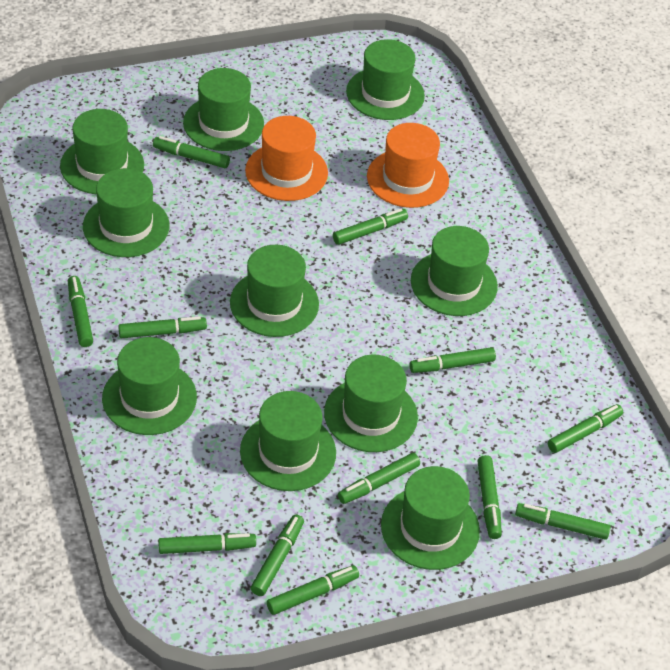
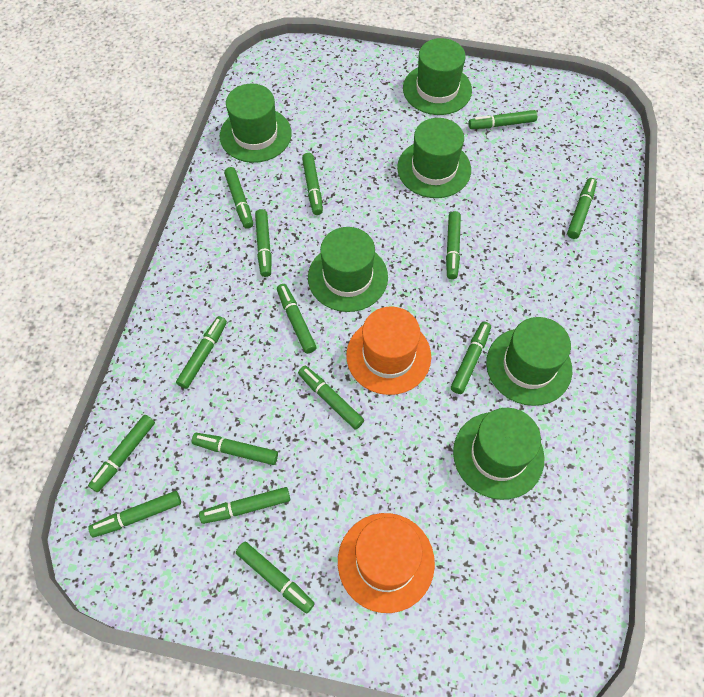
green hat: 10 -> 6
green marker: 12 -> 15

